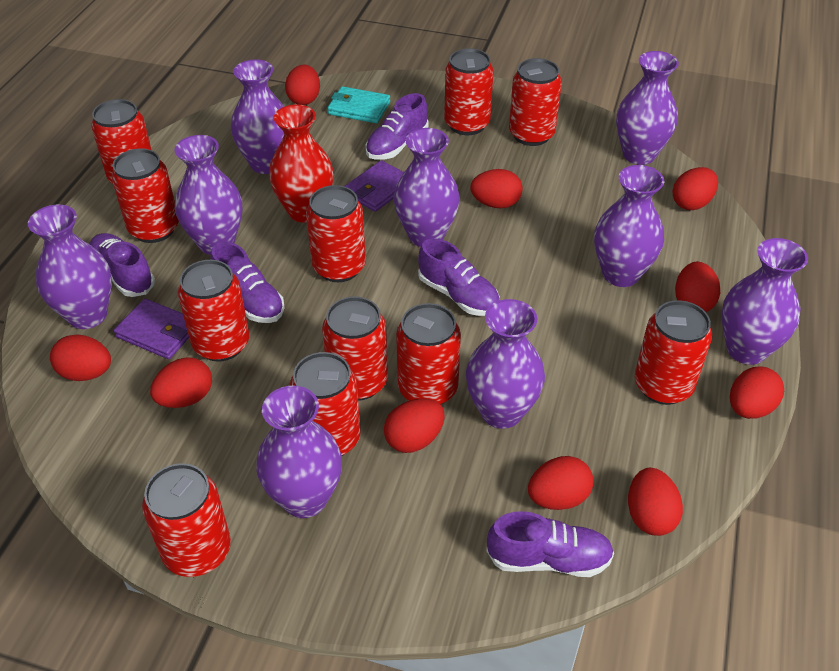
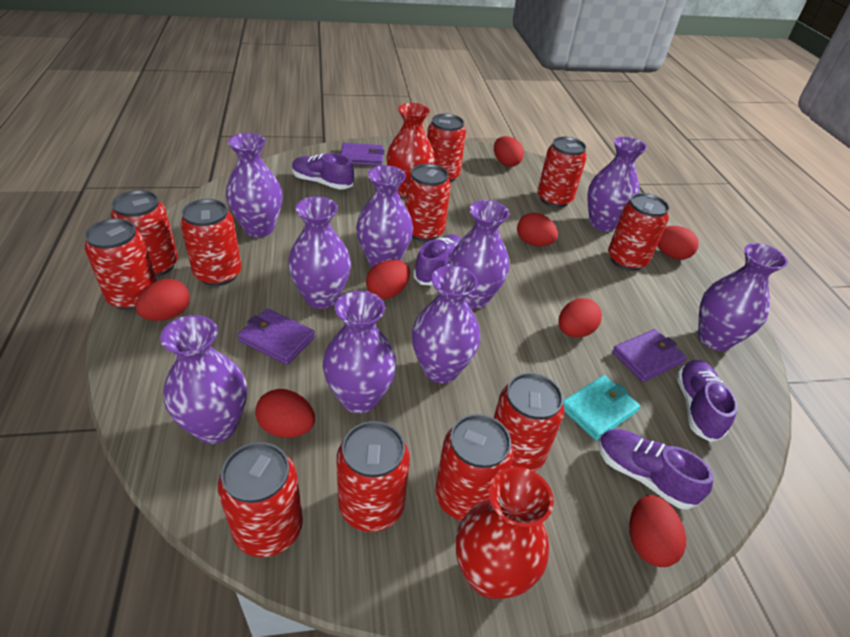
purple shoe: 5 -> 4
purple wallet: 2 -> 3
red egg: 10 -> 8
red vase: 1 -> 2

